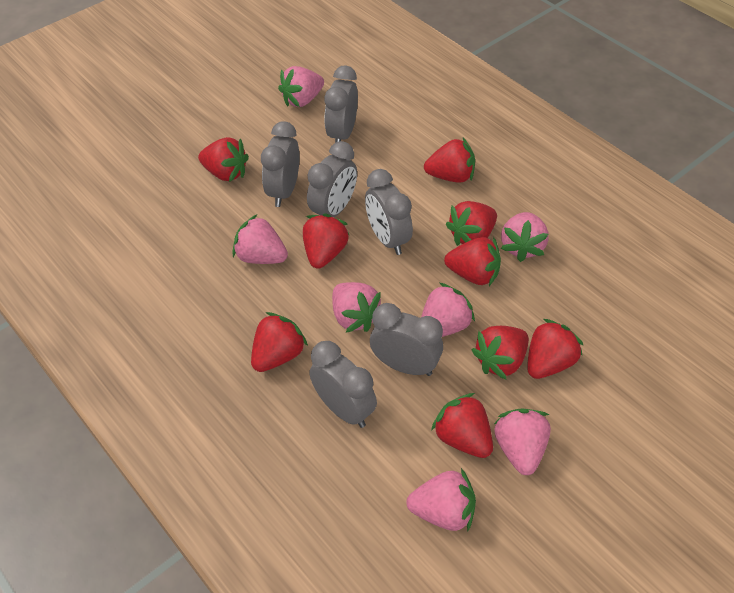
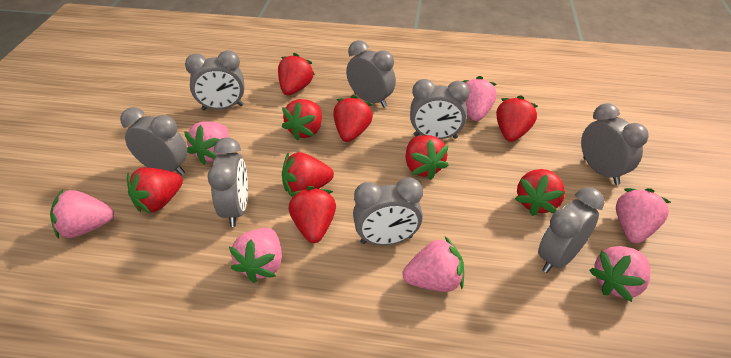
grey clock: 6 -> 8

